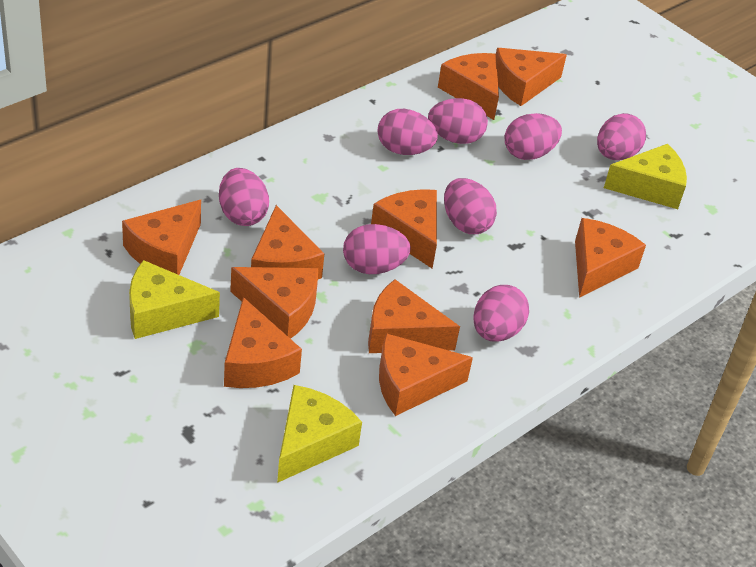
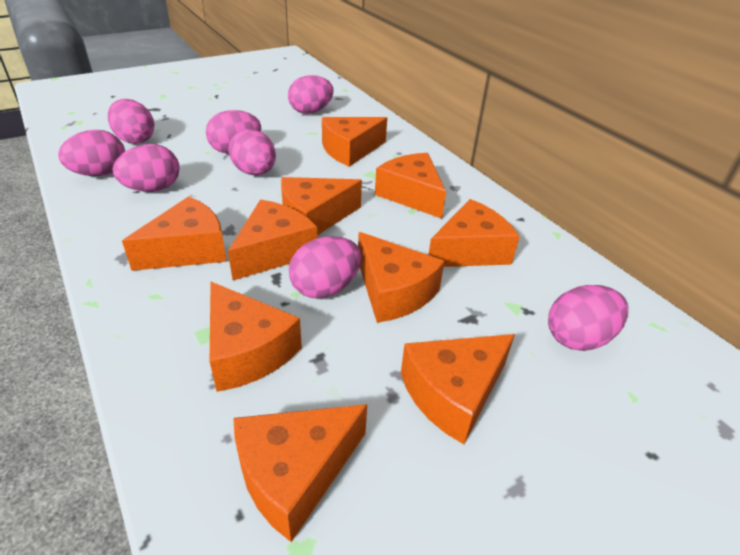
yellow cheese: 3 -> 0

